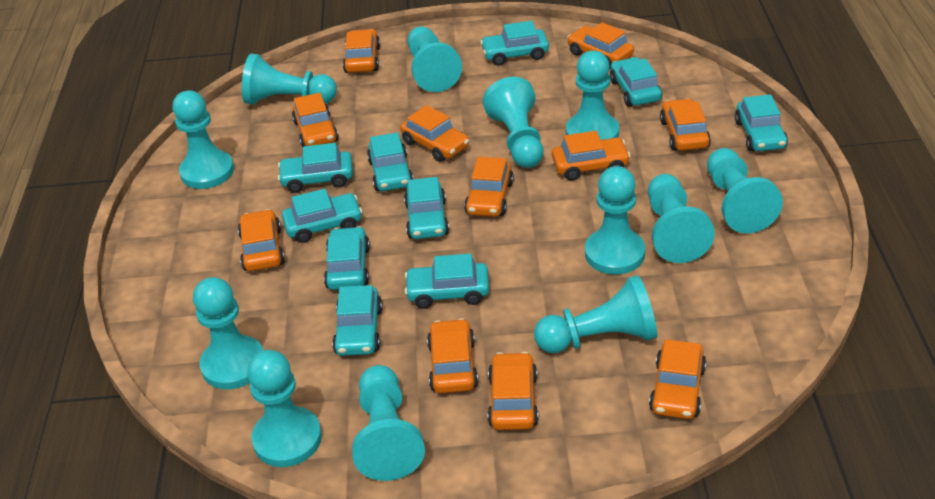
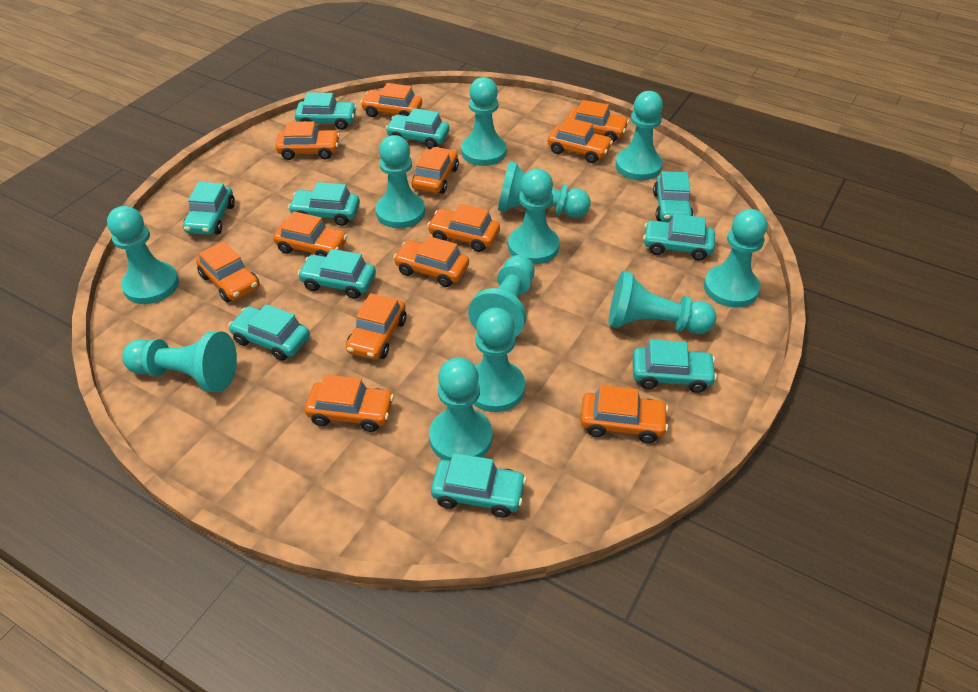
orange car: 11 -> 12

